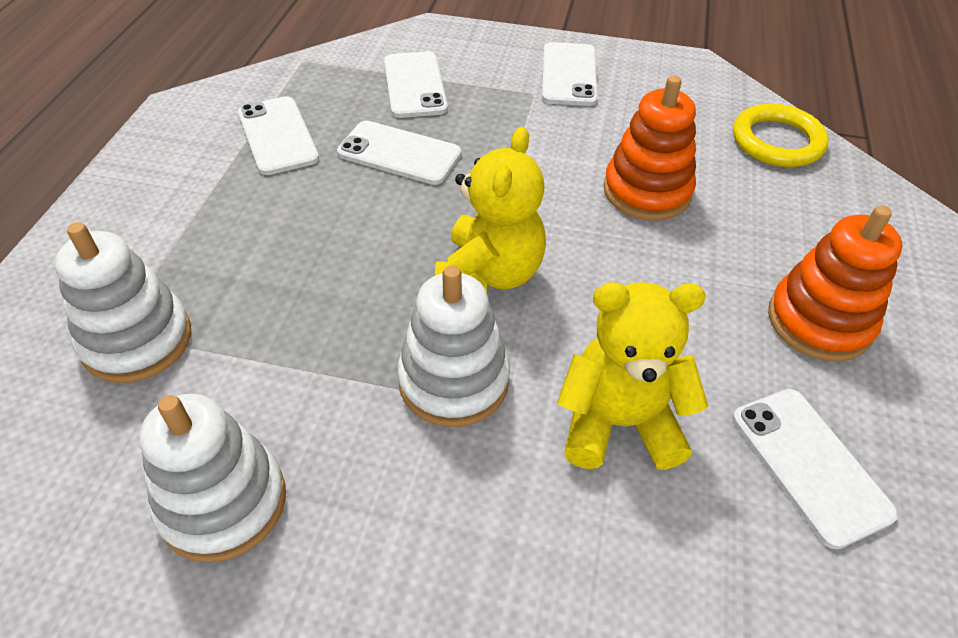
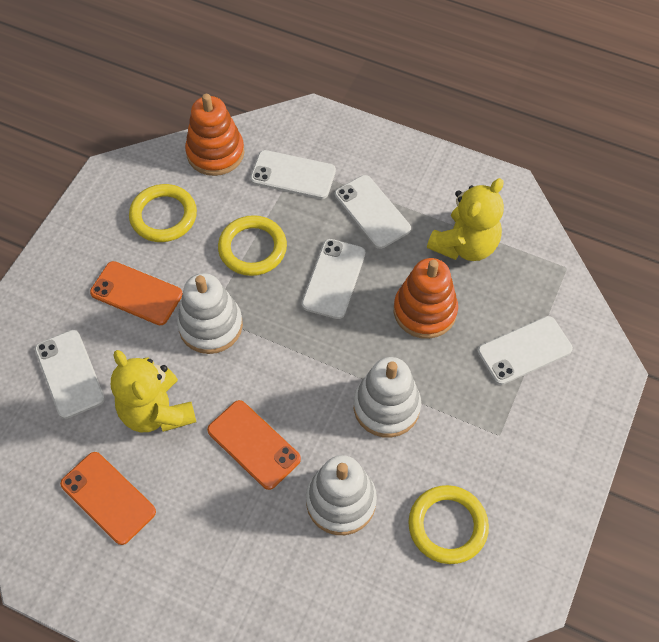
orange phone: 0 -> 3
yellow ring: 1 -> 3

